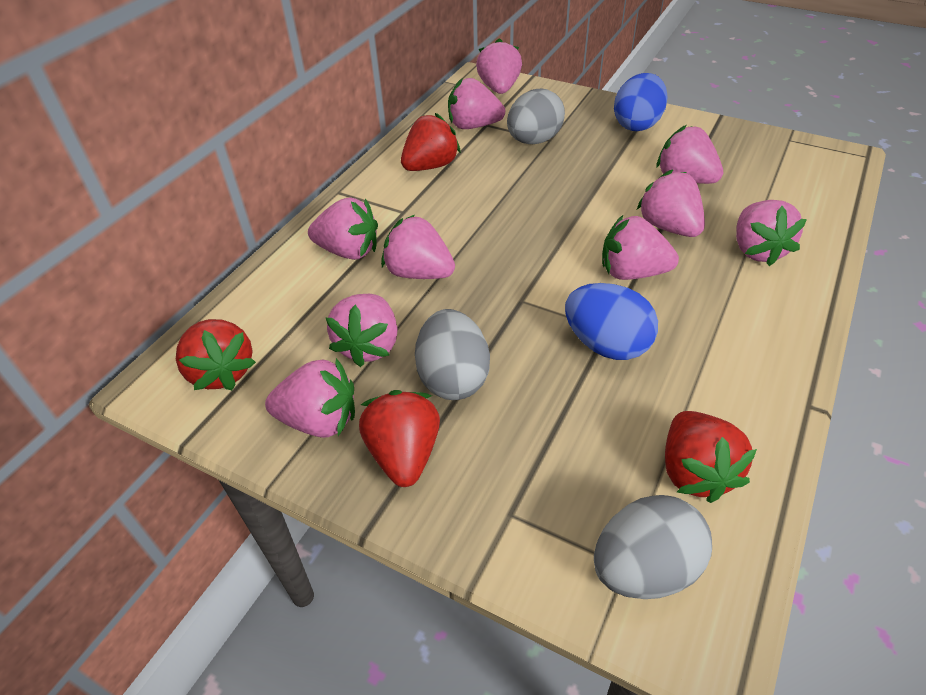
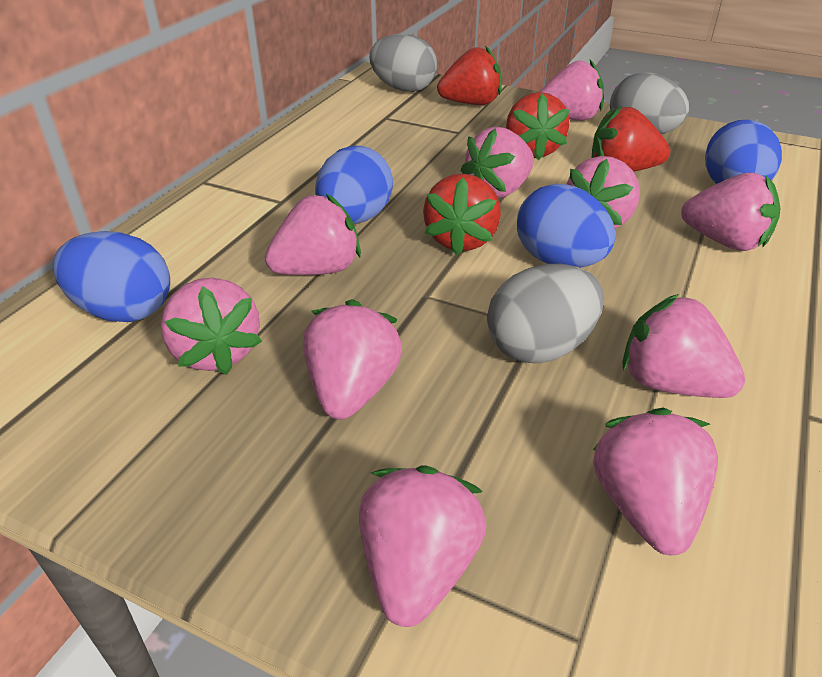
blue egg: 2 -> 4

